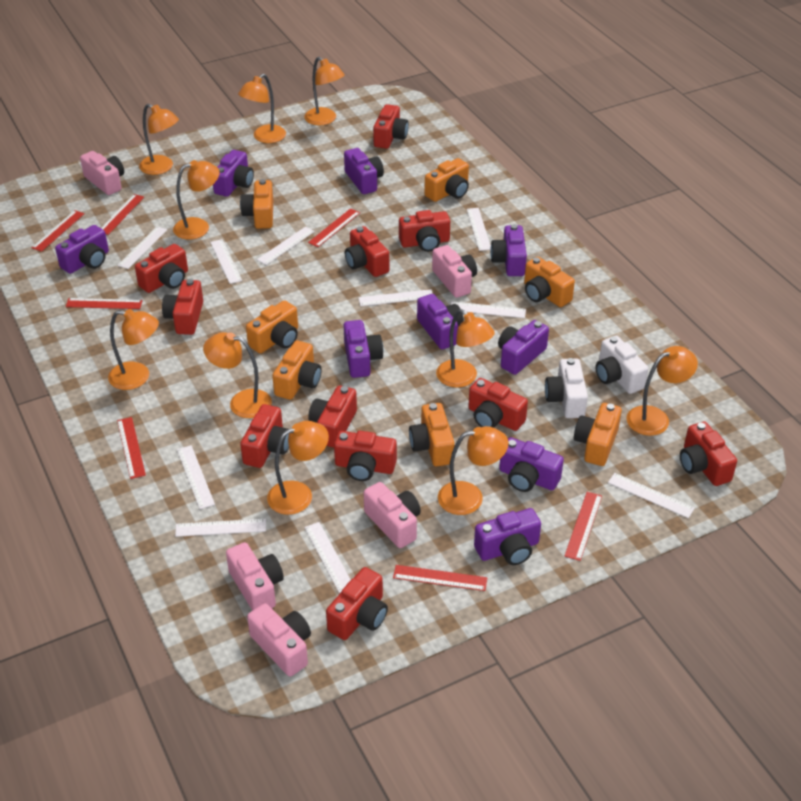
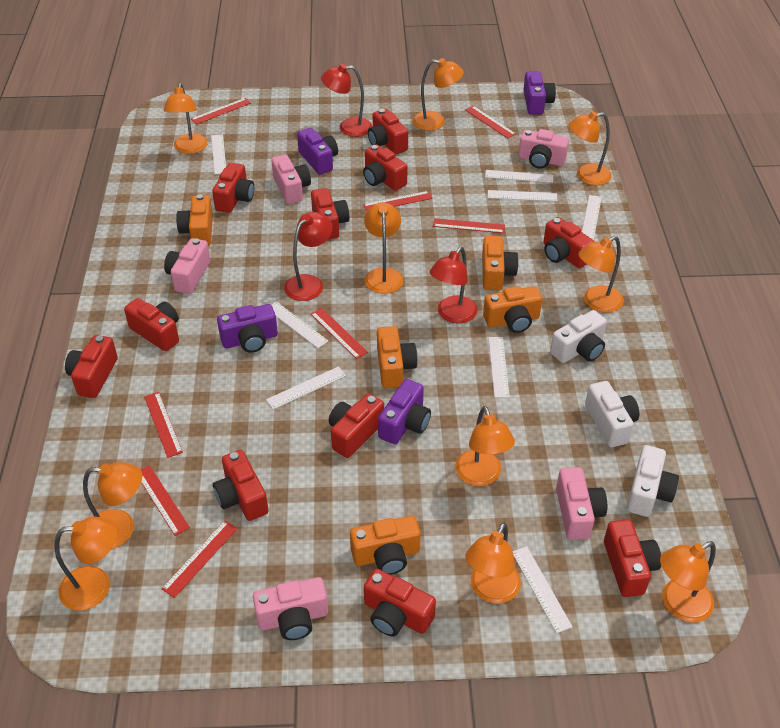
orange camera: 7 -> 5
purple camera: 9 -> 4
red lamp: 0 -> 3
red ruler: 7 -> 8
white camera: 2 -> 3
white ruler: 10 -> 8

